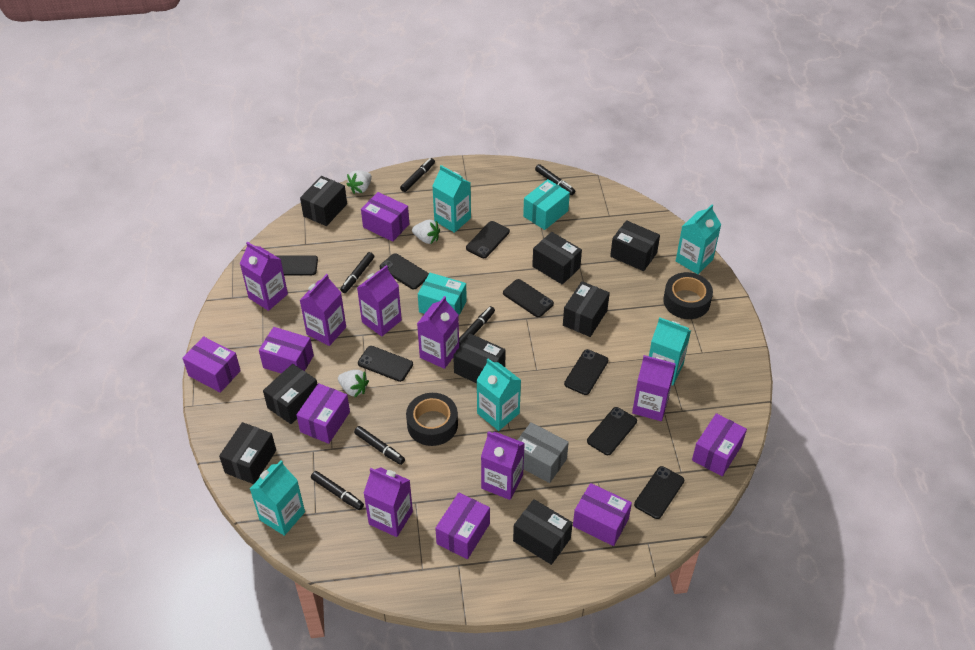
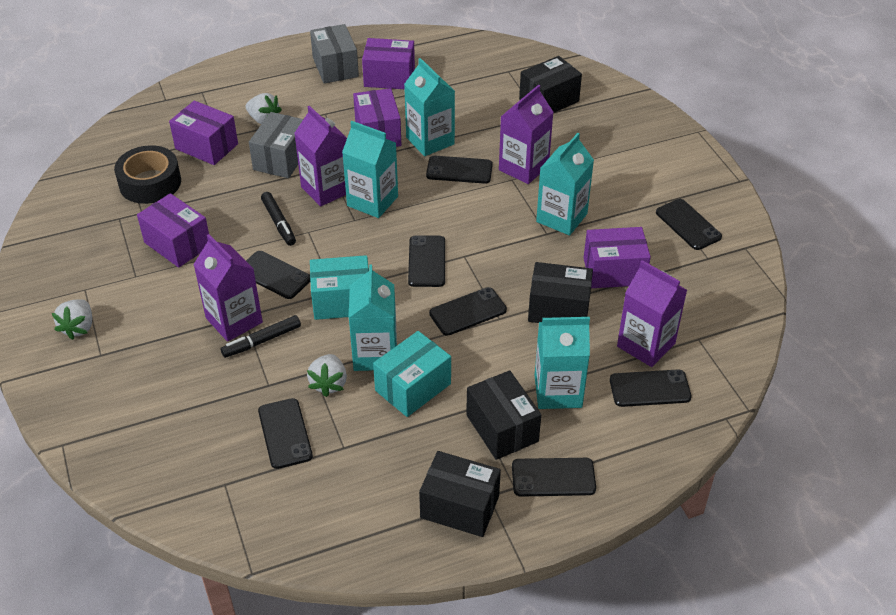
black box: 8 -> 4
black marker: 6 -> 2
black tape: 2 -> 1
grey box: 1 -> 2
purple box: 7 -> 5
purple carton: 7 -> 4

